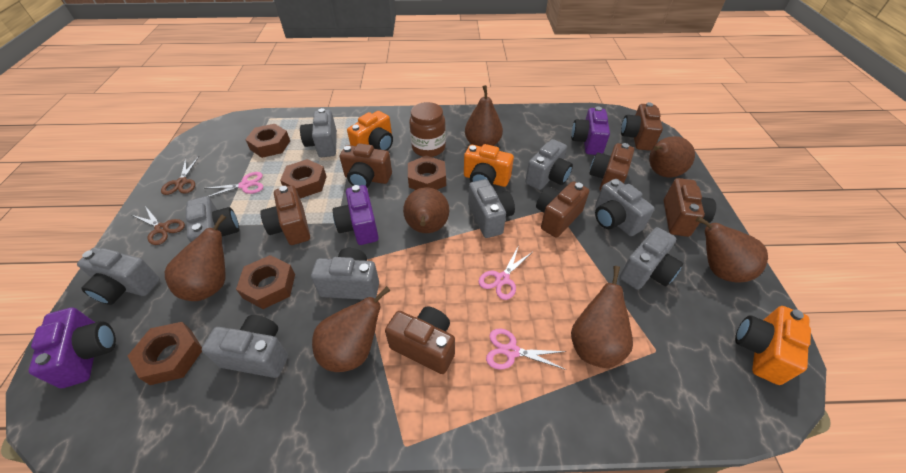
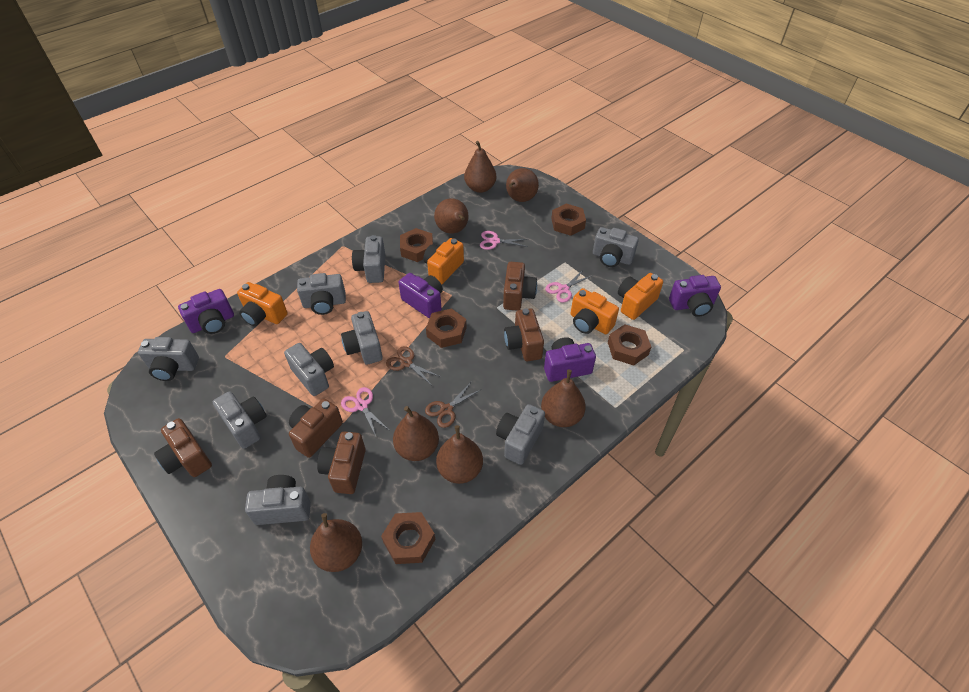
brown camera: 7 -> 5
brown jar: 1 -> 0
orange camera: 3 -> 4
purple camera: 3 -> 4

